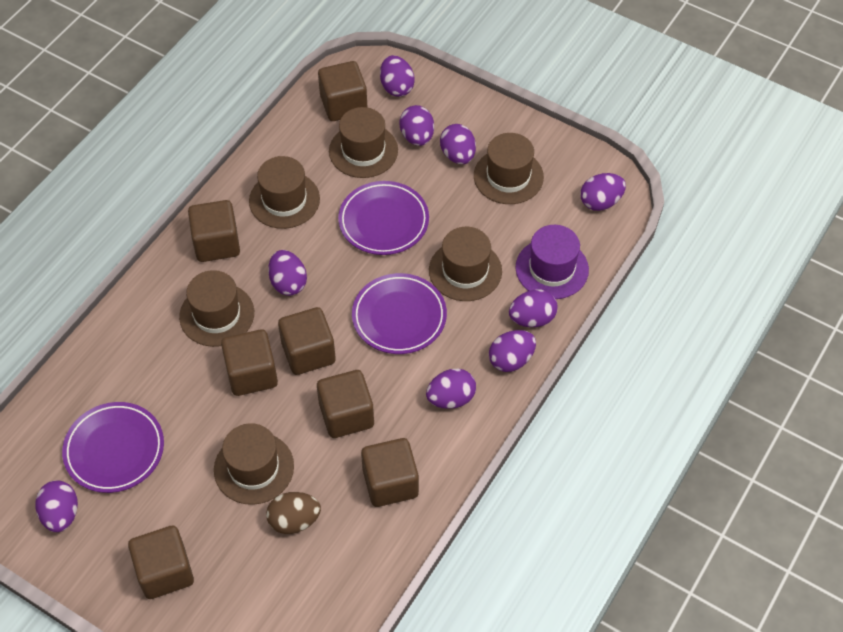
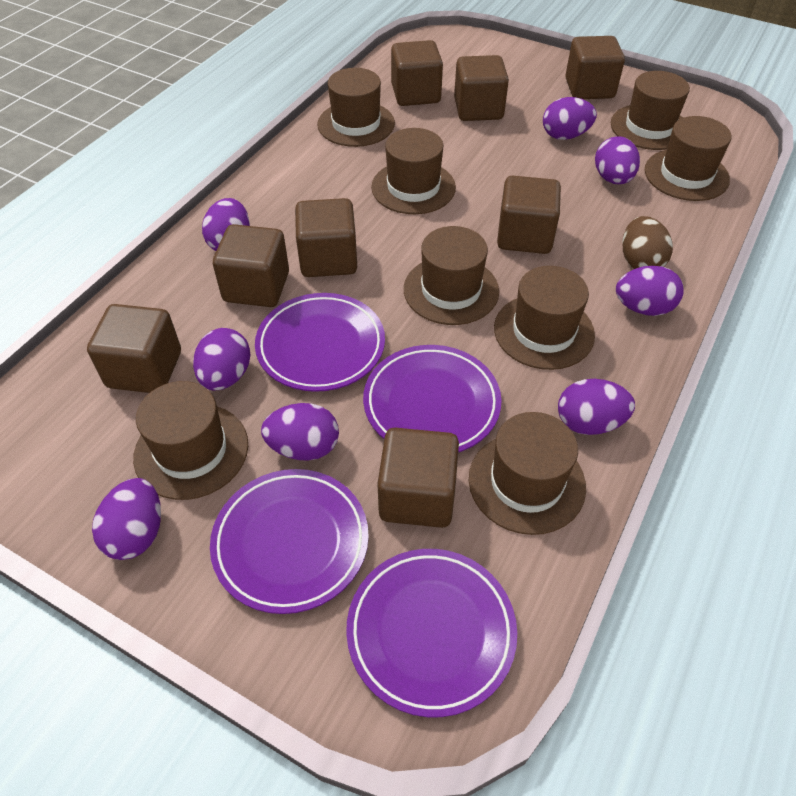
brown cube: 7 -> 8
brown hat: 6 -> 8
purple egg: 9 -> 8
purple hat: 1 -> 0
purple plate: 3 -> 4

